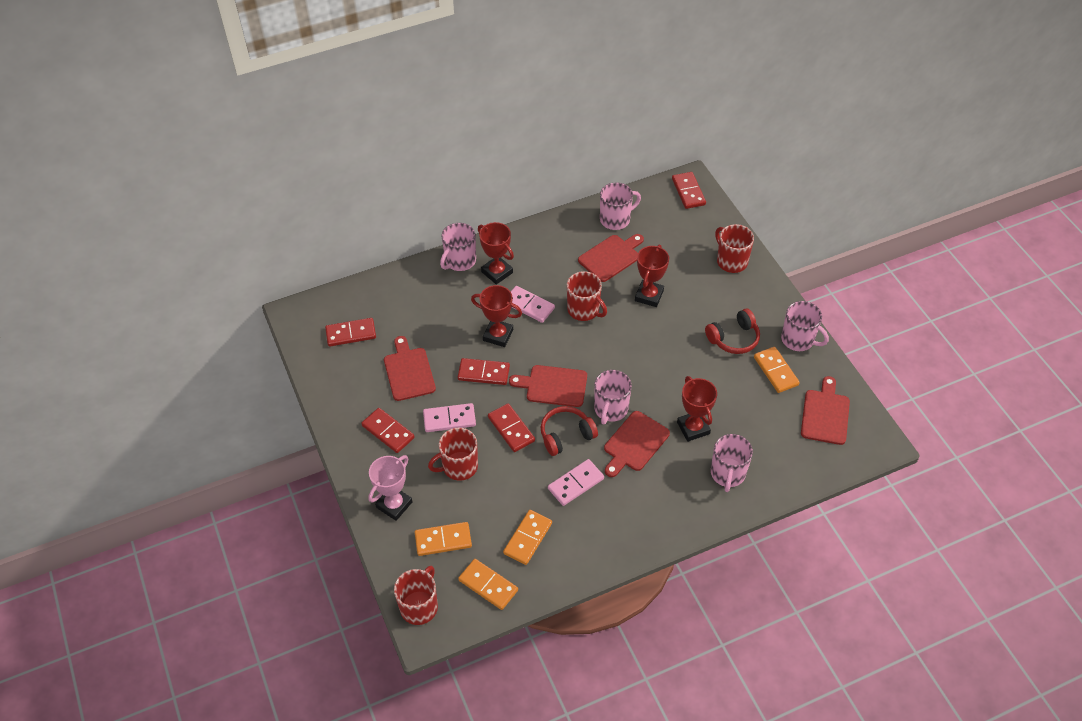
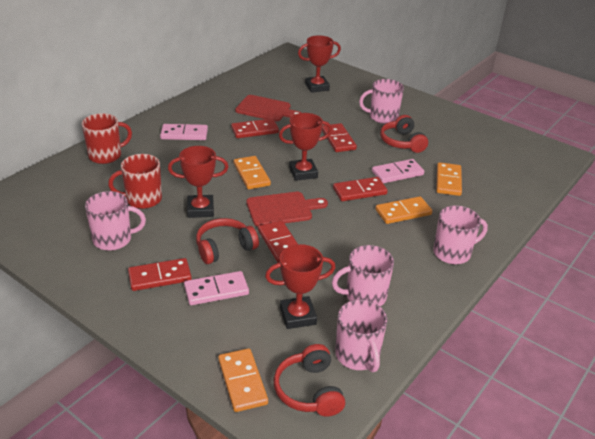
pink trophy: 1 -> 0
red cutting board: 5 -> 2
red headphones: 2 -> 3
red mug: 4 -> 2

